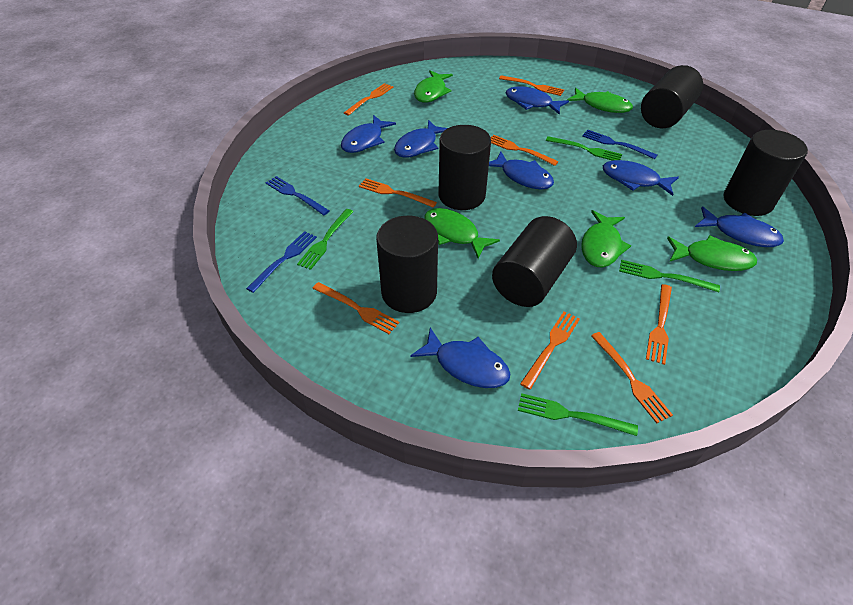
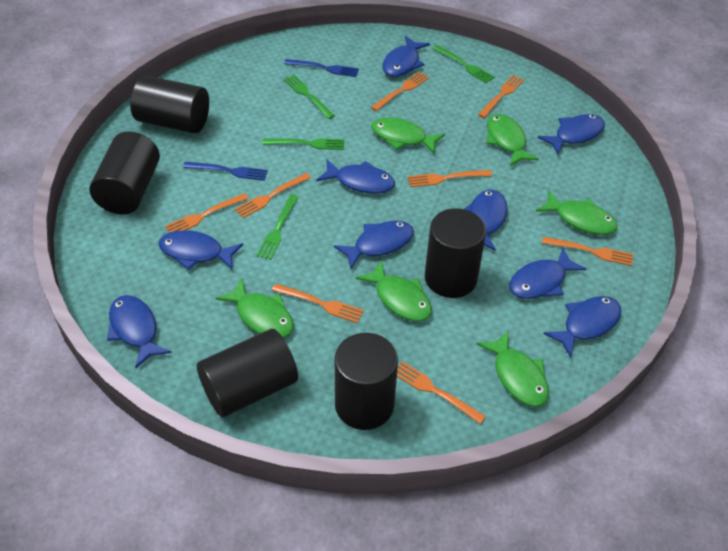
blue fish: 7 -> 9
blue fork: 3 -> 2
green fish: 5 -> 6

